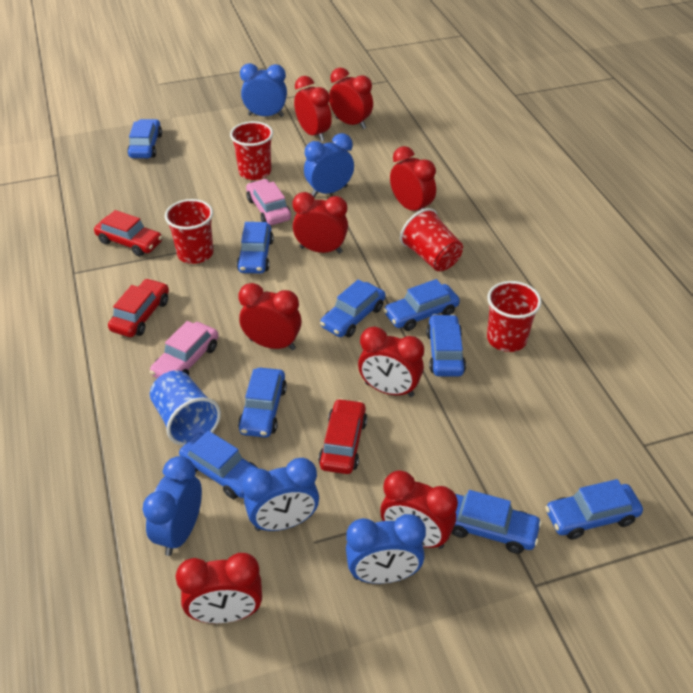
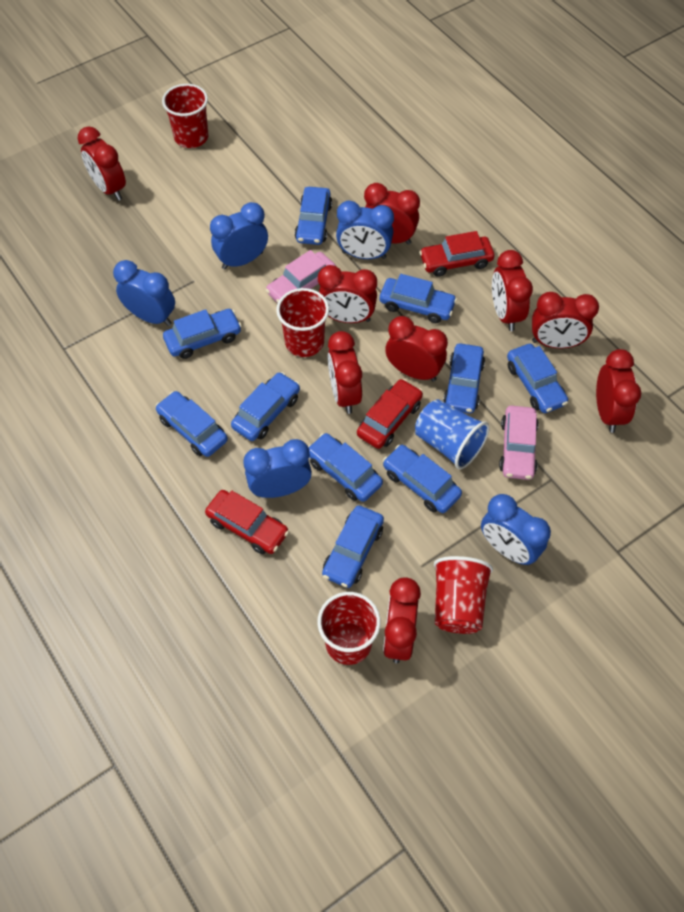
blue car: 9 -> 10
red clock: 8 -> 9

